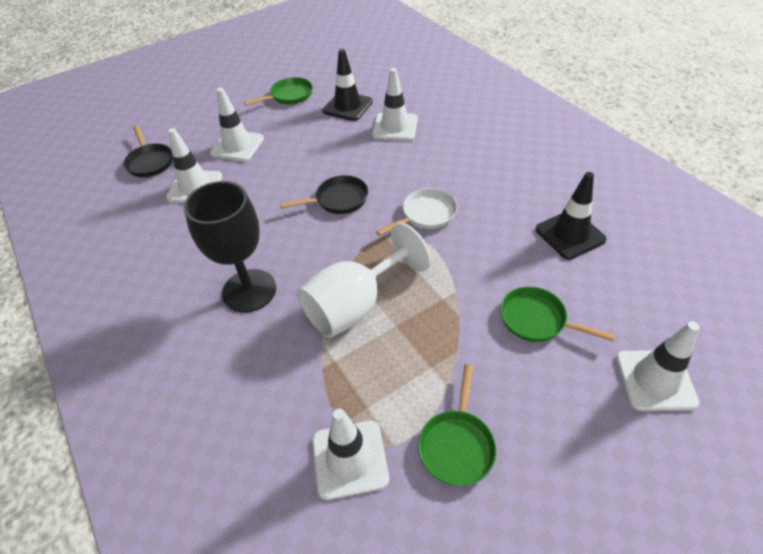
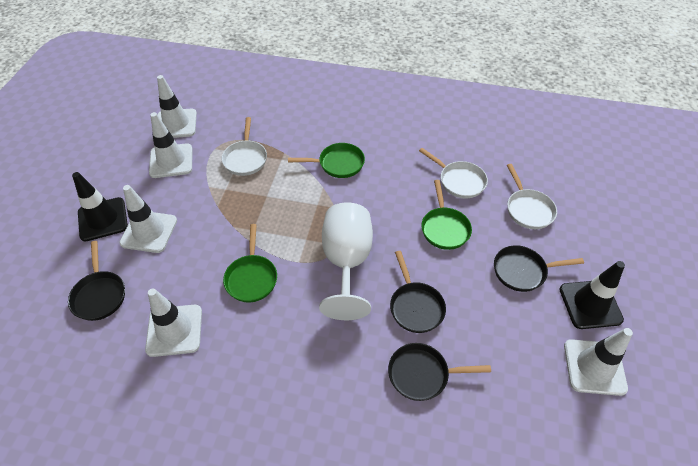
black goblet: 1 -> 0
black pan: 2 -> 4
white pan: 1 -> 3

